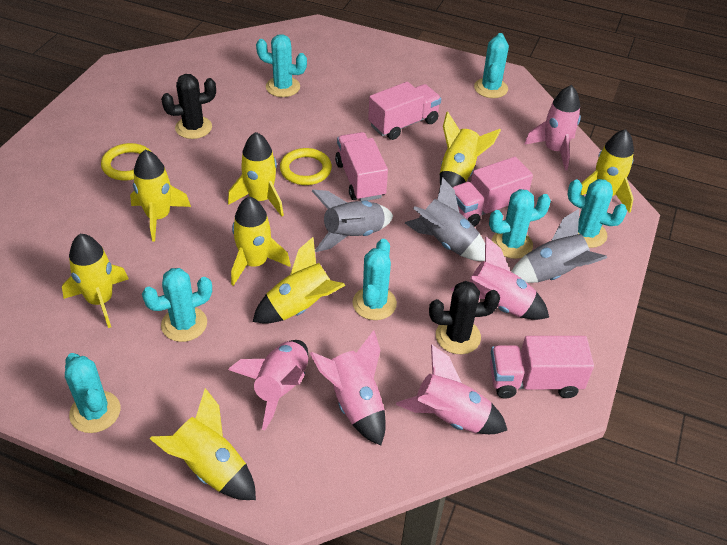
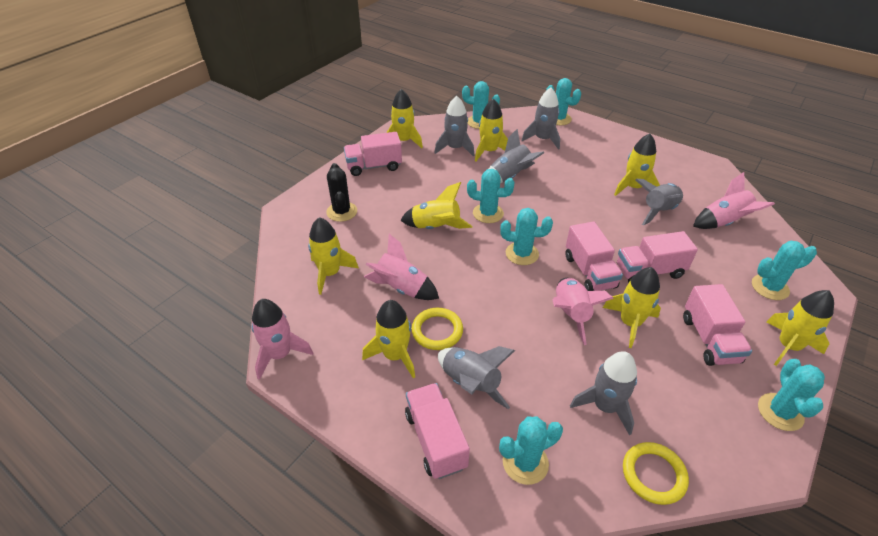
black cactus: 2 -> 1
grey rocket: 3 -> 6
pink rocket: 5 -> 4
pink truck: 4 -> 5

